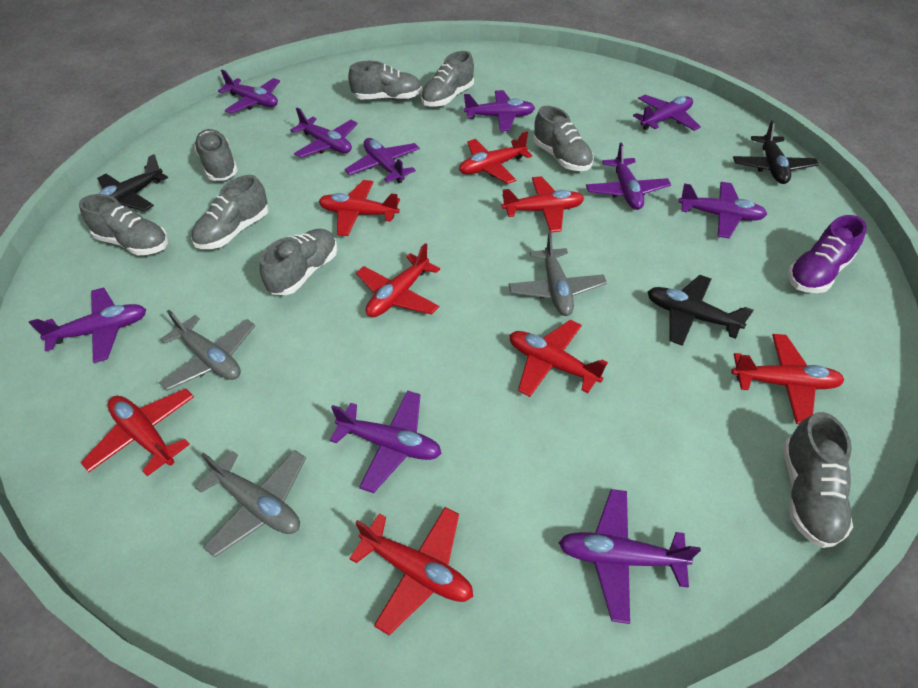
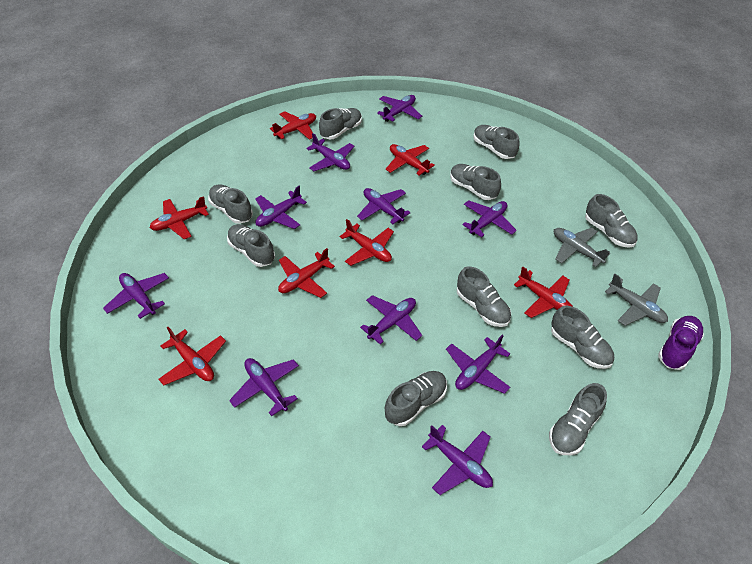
black plane: 3 -> 0
grey plane: 3 -> 2
grey shoe: 8 -> 10
red plane: 8 -> 7

